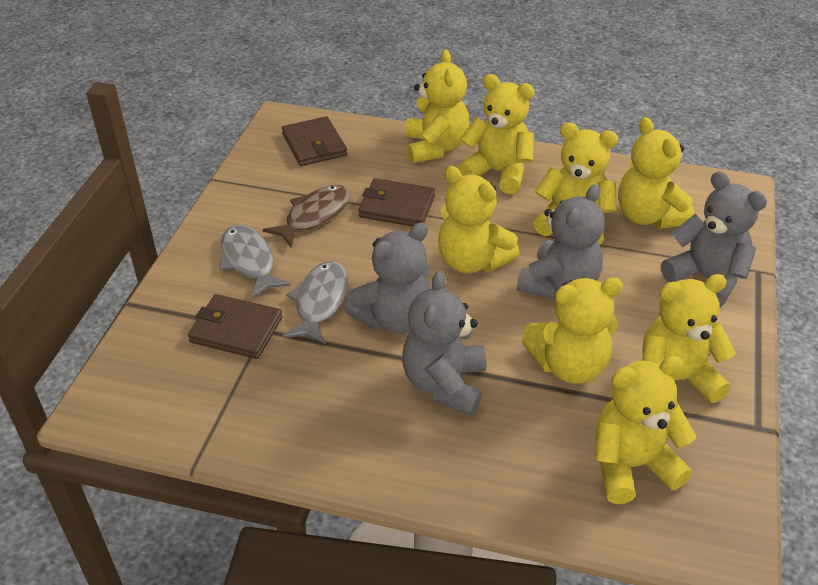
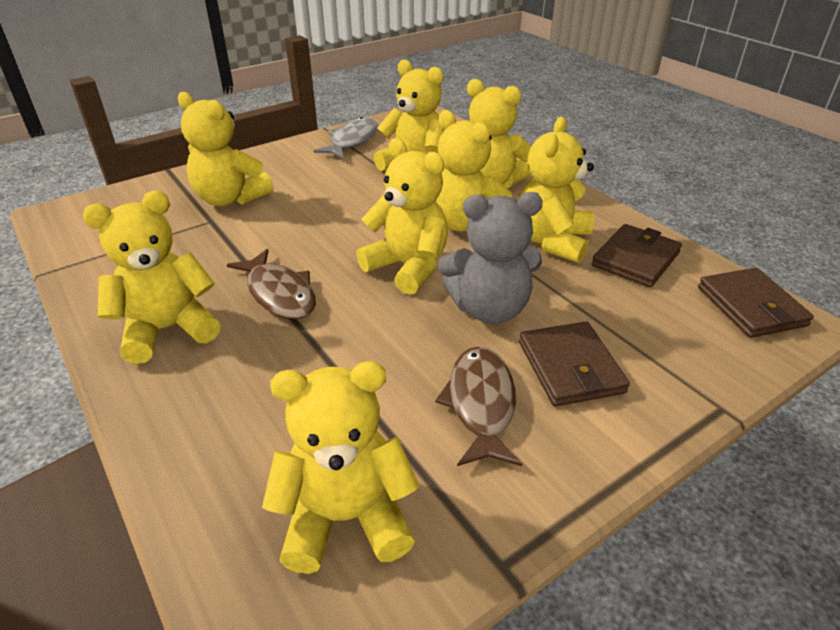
brown fish: 1 -> 2
grey fish: 2 -> 1
grey teddy bear: 4 -> 1

